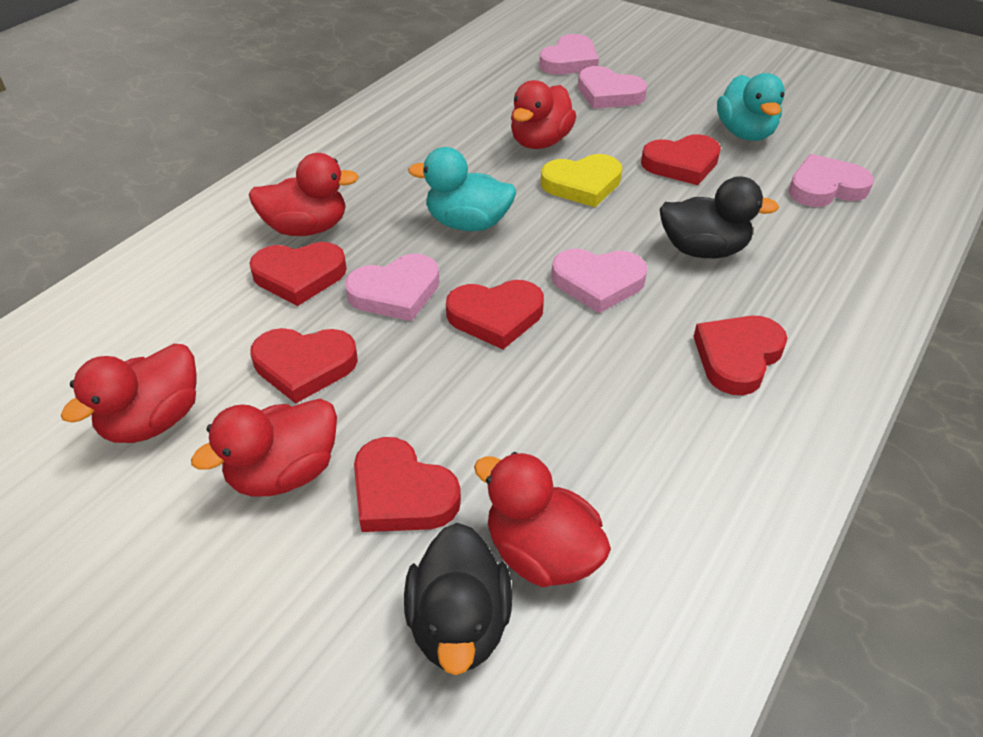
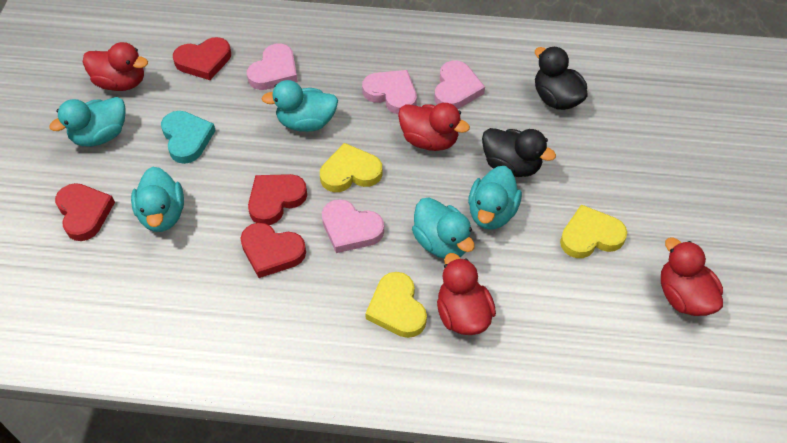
pink heart: 5 -> 4
red duck: 5 -> 4
red heart: 6 -> 4
turquoise duck: 2 -> 5
turquoise heart: 0 -> 1
yellow heart: 1 -> 3

